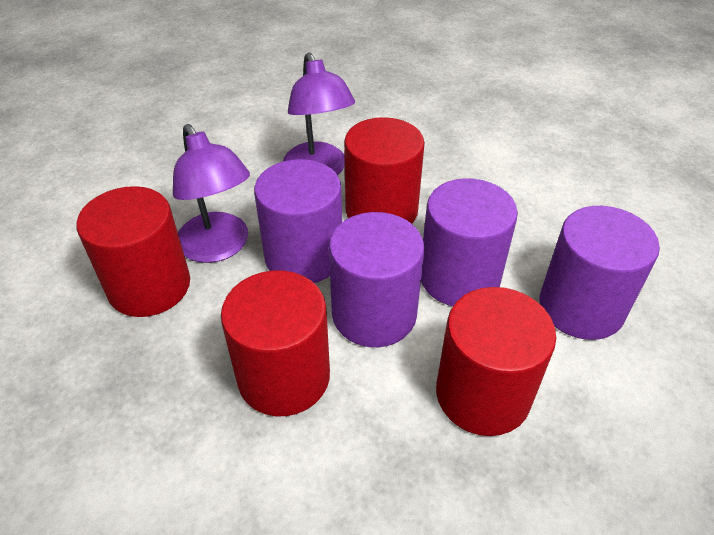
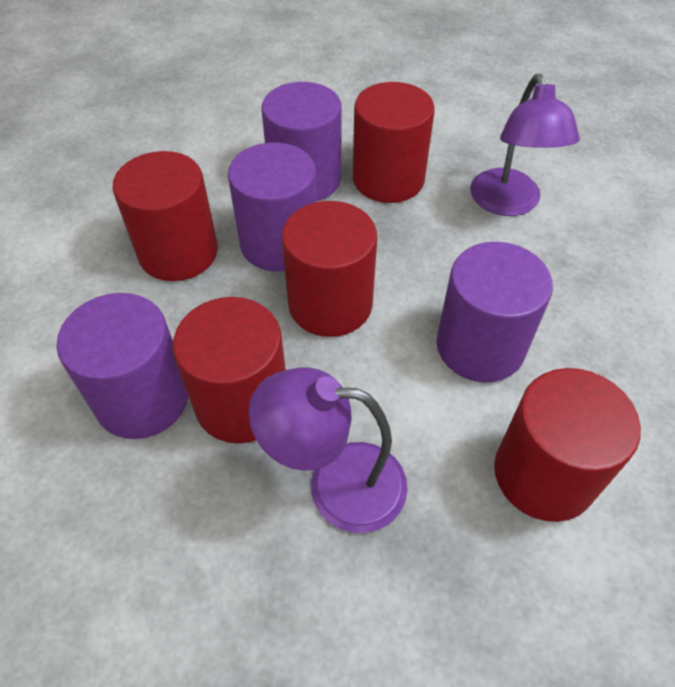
red cylinder: 4 -> 5

